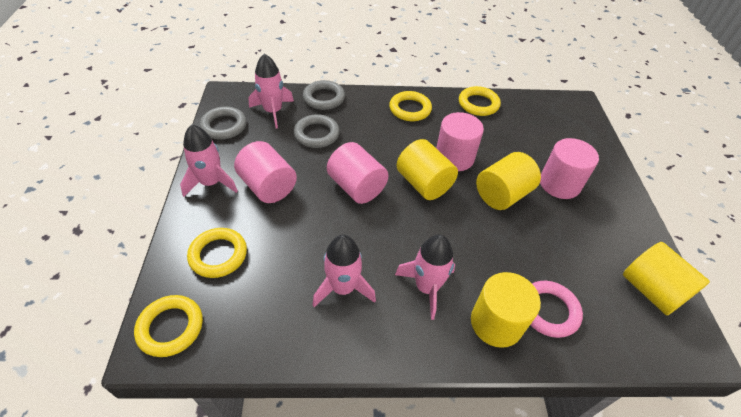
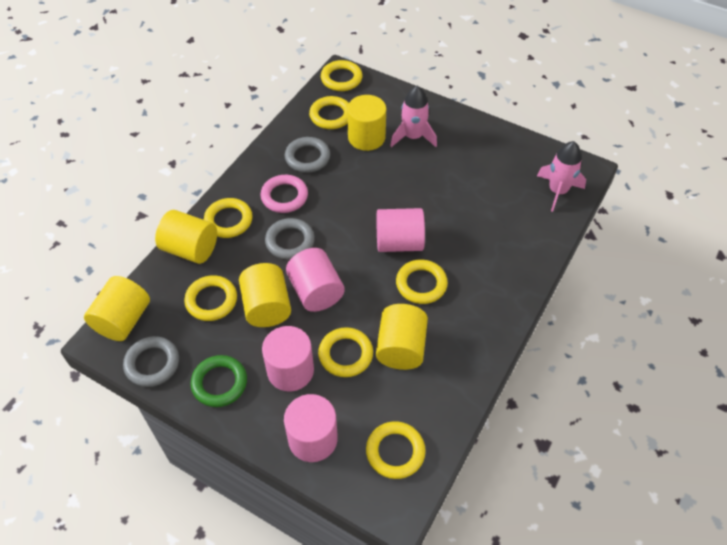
green ring: 0 -> 1
pink rocket: 4 -> 2
yellow cylinder: 4 -> 5
yellow ring: 4 -> 7

